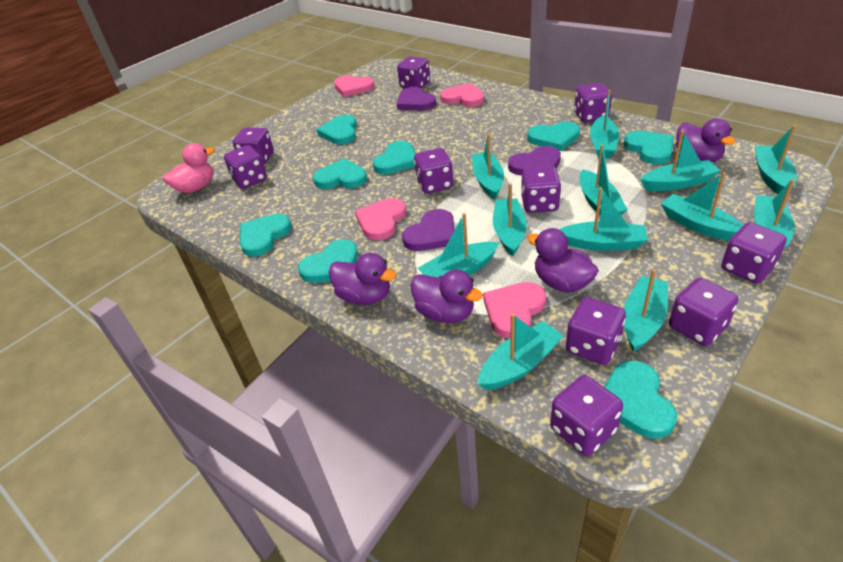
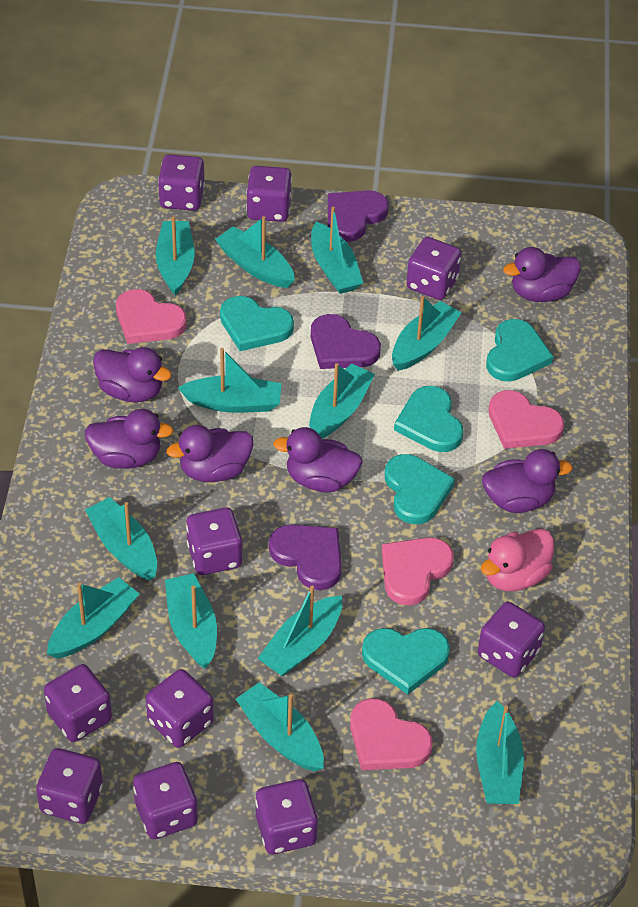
purple duck: 4 -> 6
turquoise heart: 8 -> 5

